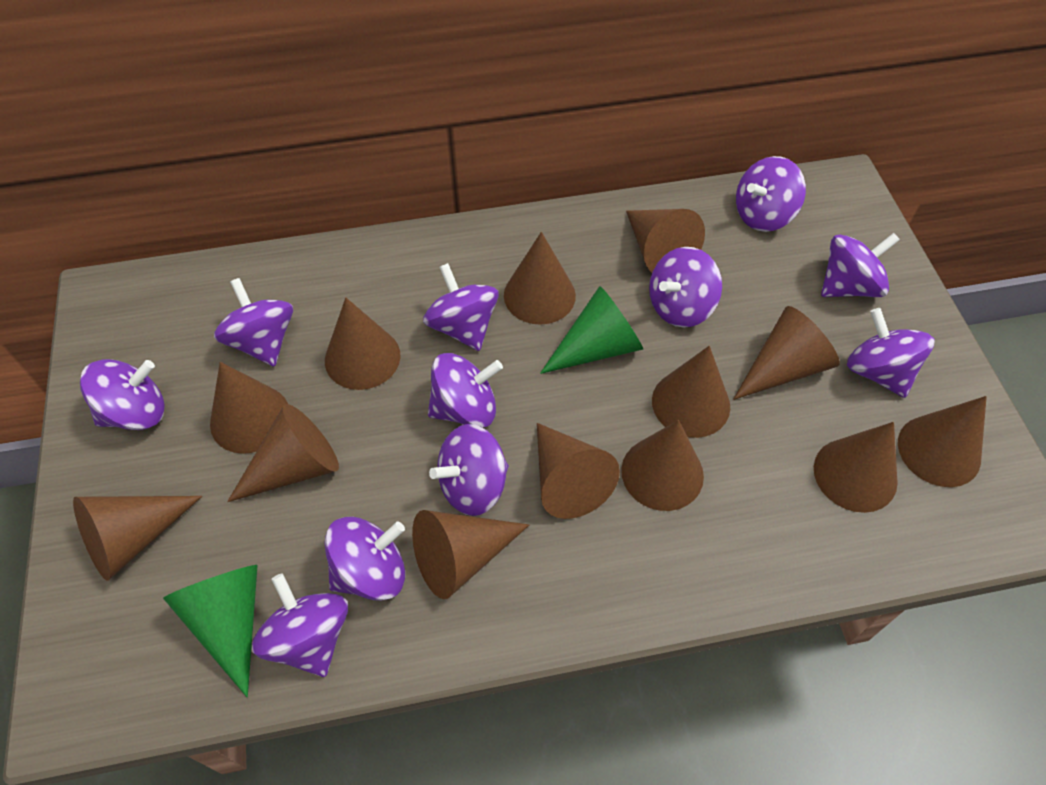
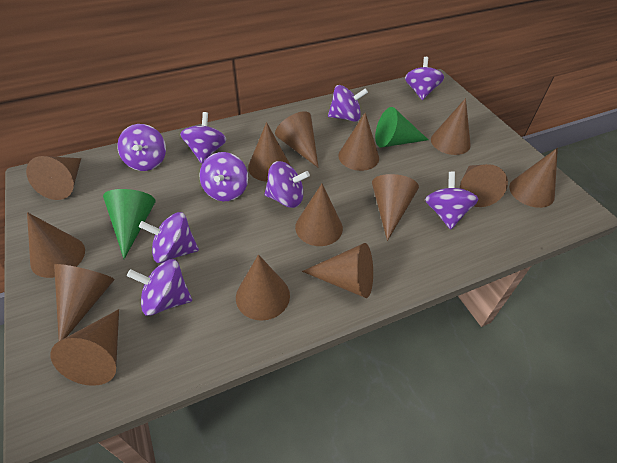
brown cone: 13 -> 14
purple spinning top: 11 -> 9

